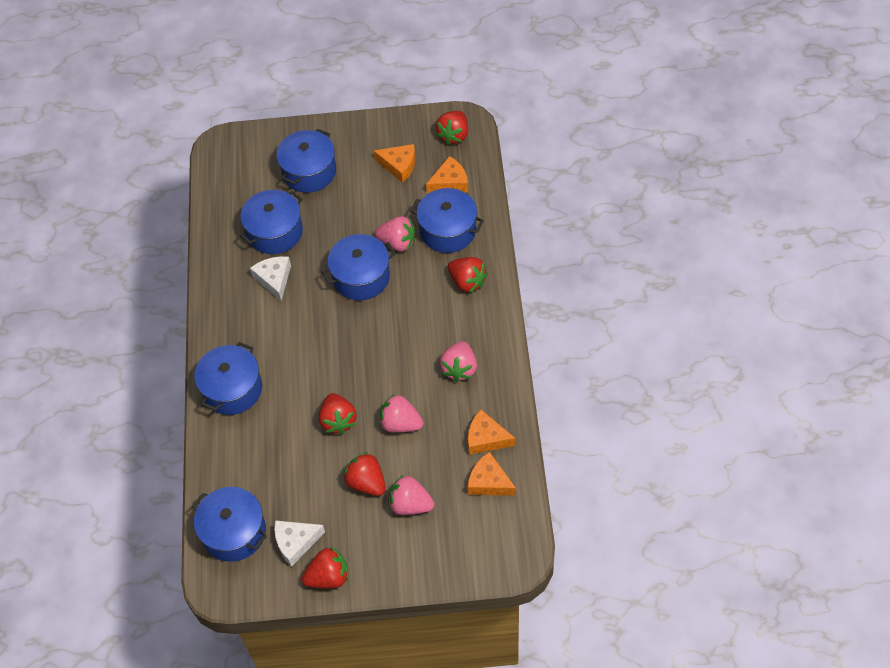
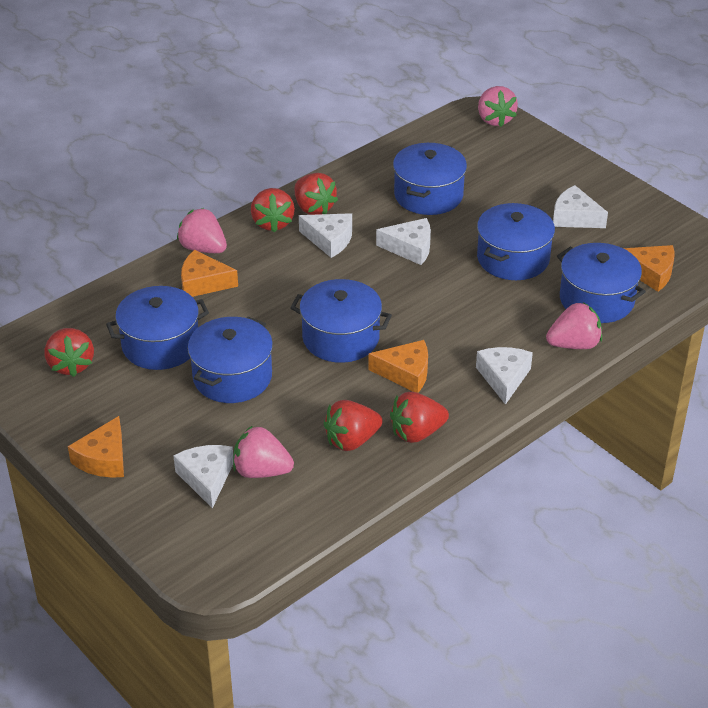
white cheese: 2 -> 5

